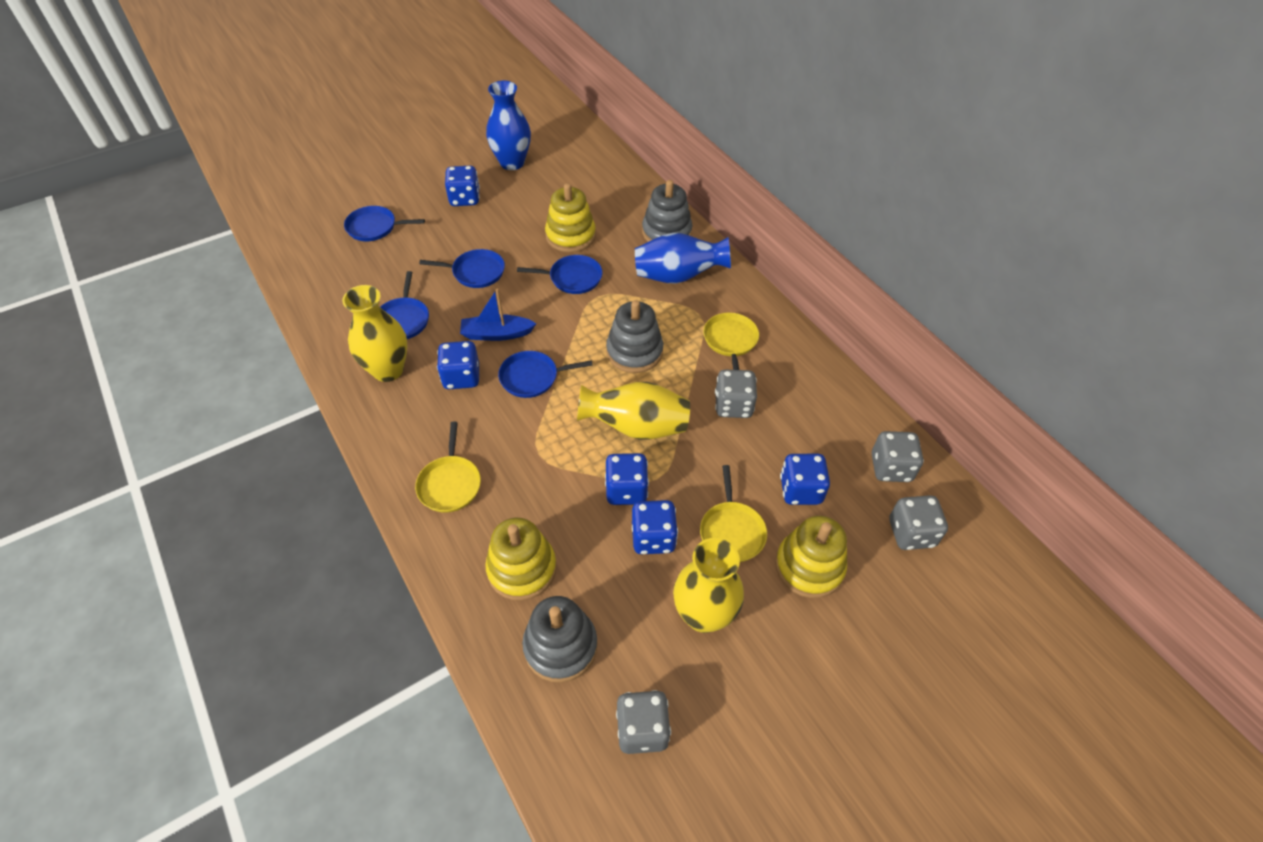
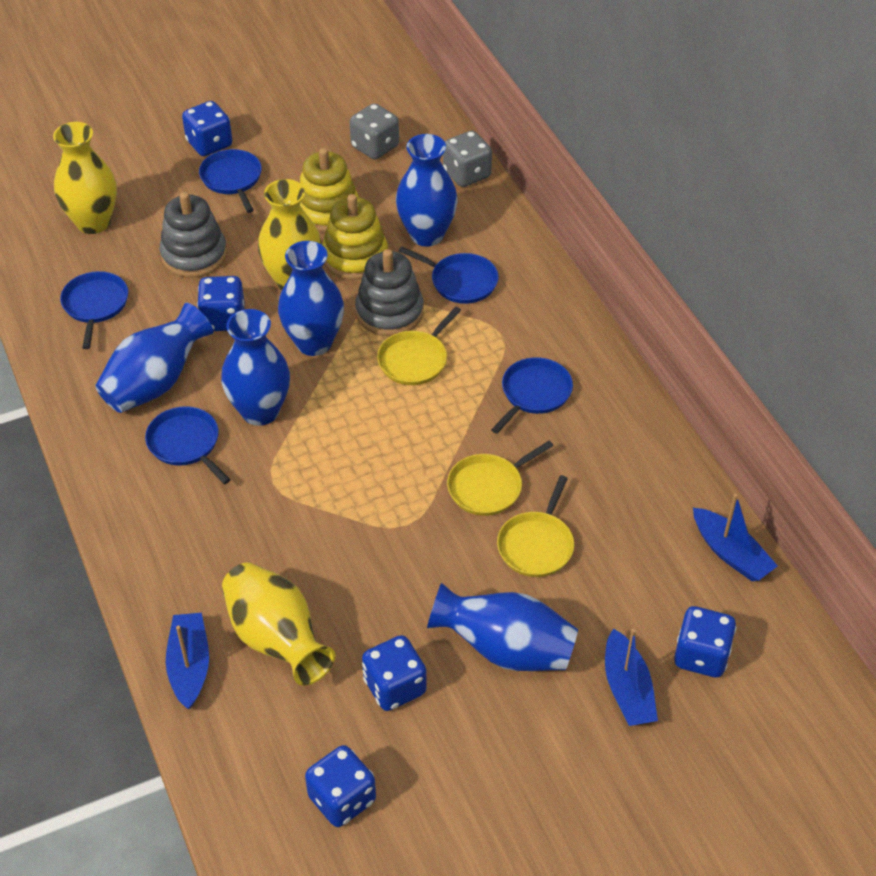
blue boat: 1 -> 3
blue vase: 2 -> 5
grey dice: 4 -> 2
grey stacking toy: 3 -> 2
yellow stacking toy: 3 -> 2

